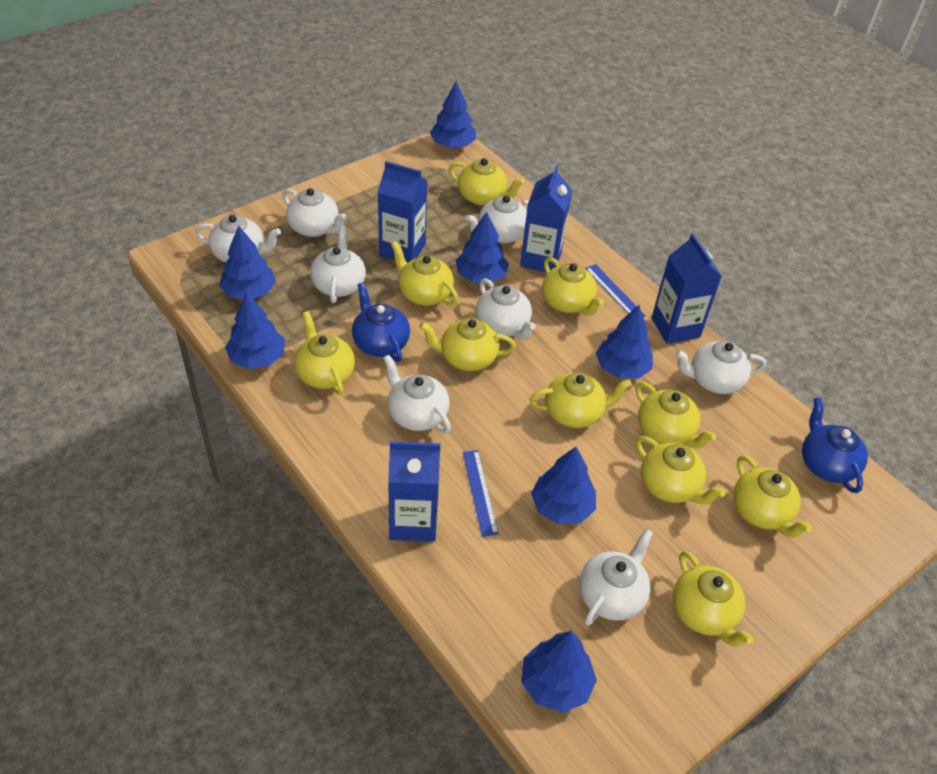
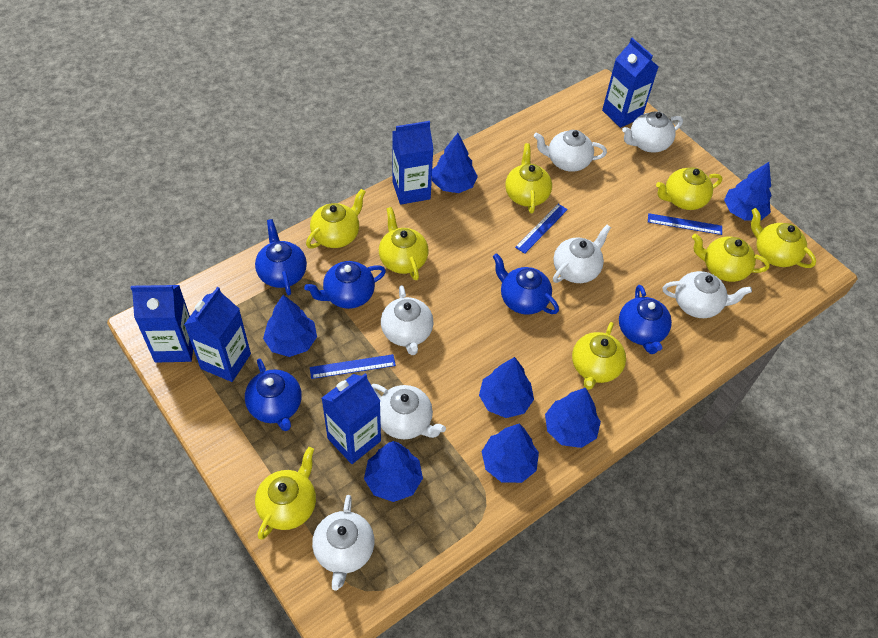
blue carton: 4 -> 5
blue ruler: 2 -> 3
blue teapot: 2 -> 5
white teapot: 8 -> 7
yellow teapot: 10 -> 8

